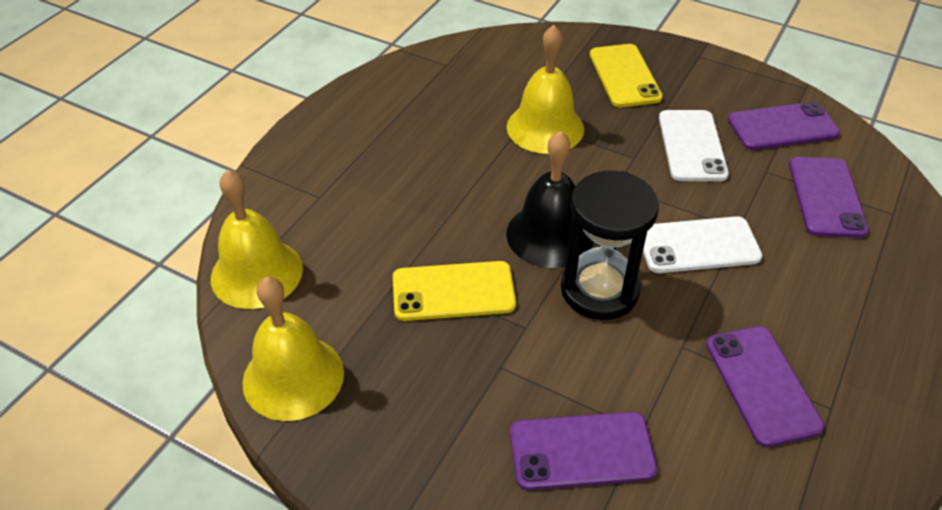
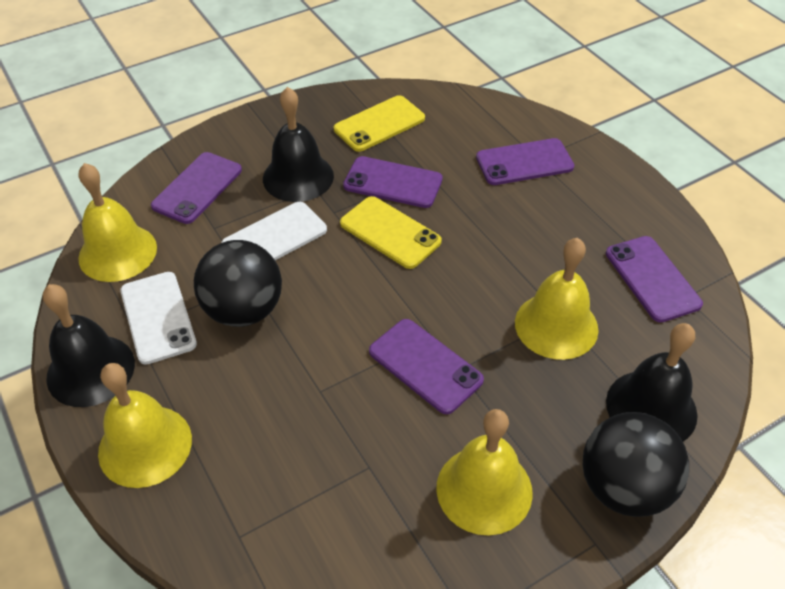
black ball: 0 -> 2
black bell: 1 -> 3
black hourglass: 1 -> 0
purple phone: 4 -> 5
yellow bell: 3 -> 4

